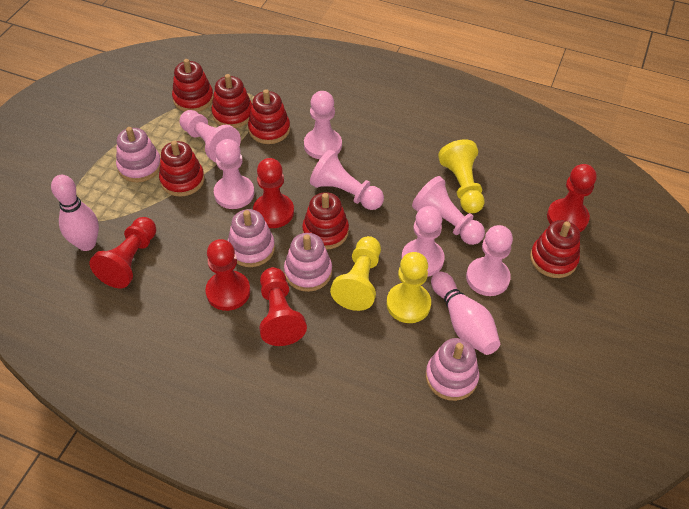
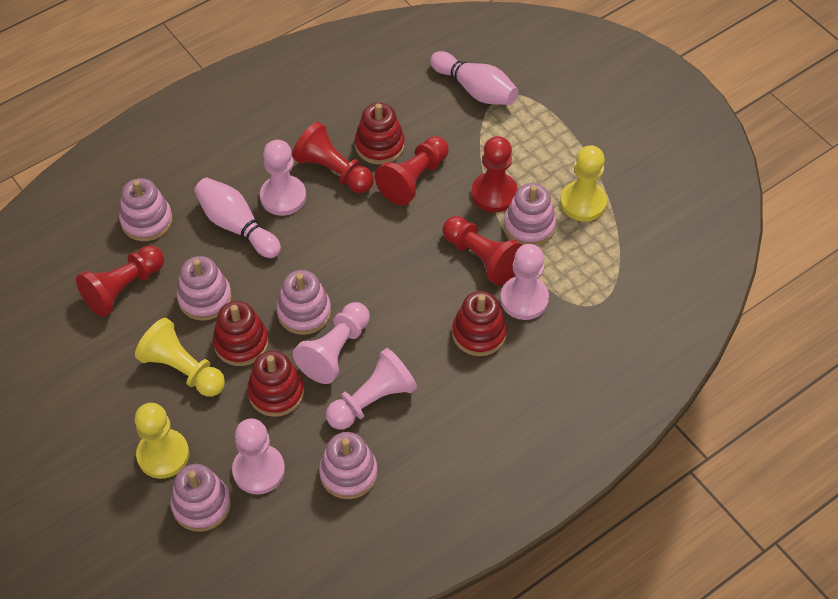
pink pawn: 7 -> 5
pink stacking toy: 4 -> 6
red stacking toy: 6 -> 4

